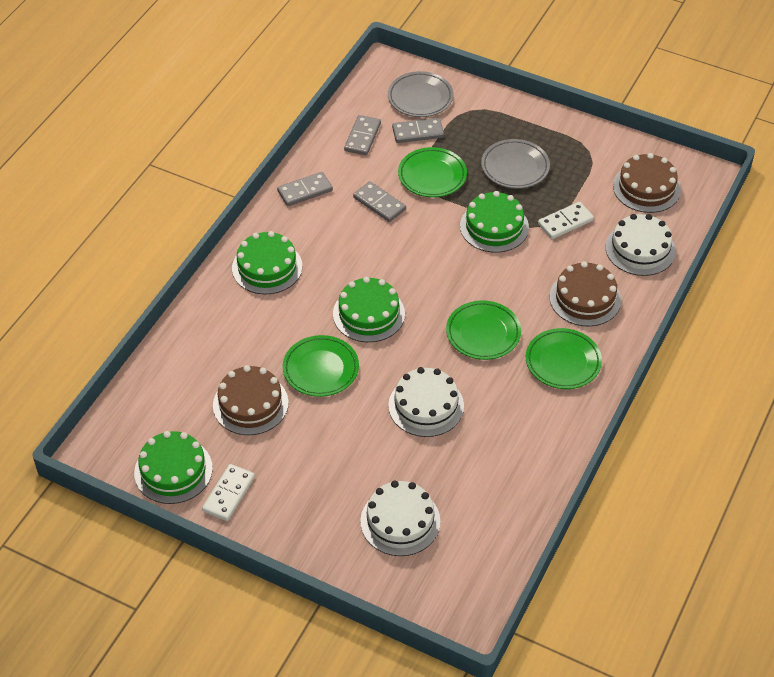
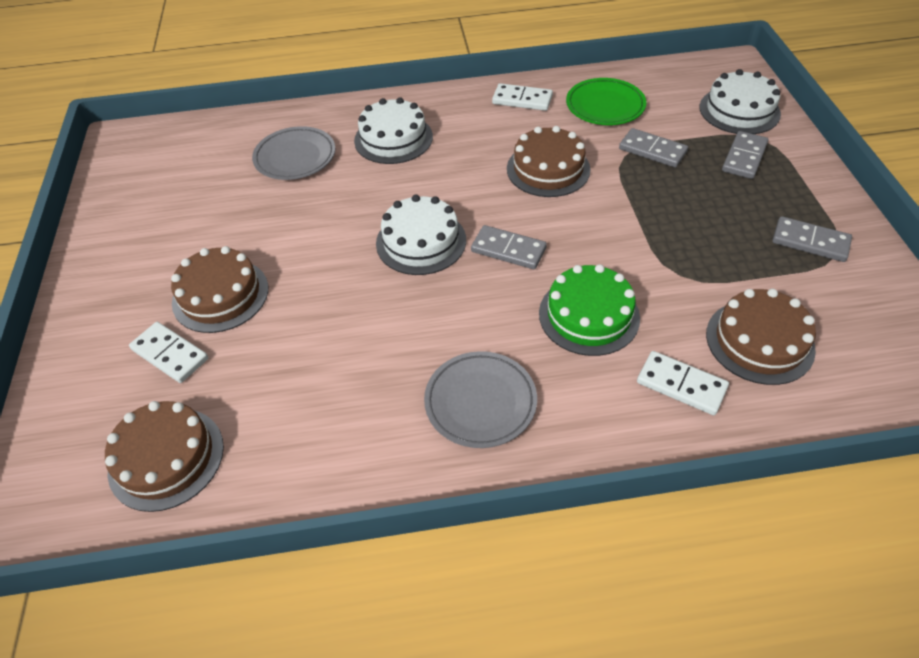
brown cake: 3 -> 4
green cake: 4 -> 1
green plate: 4 -> 1
white domino: 2 -> 3

